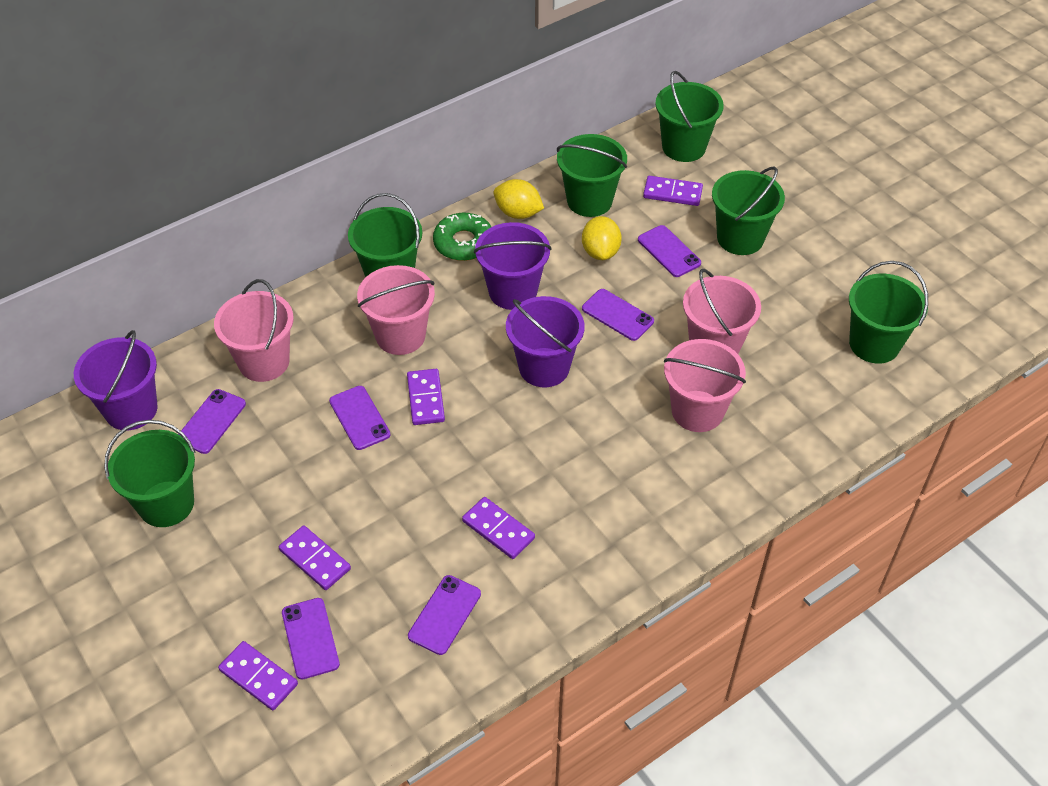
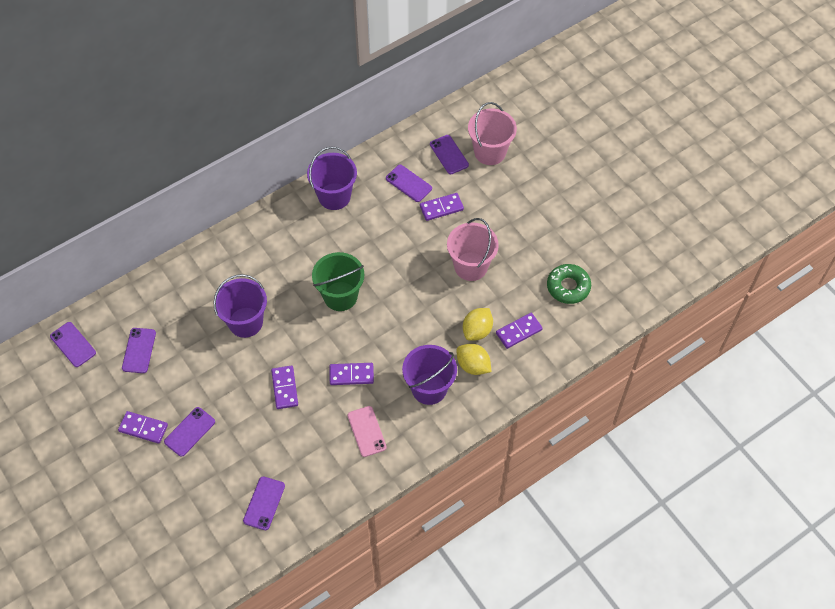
green bucket: 6 -> 1
pink bucket: 4 -> 2
pink phone: 0 -> 1

